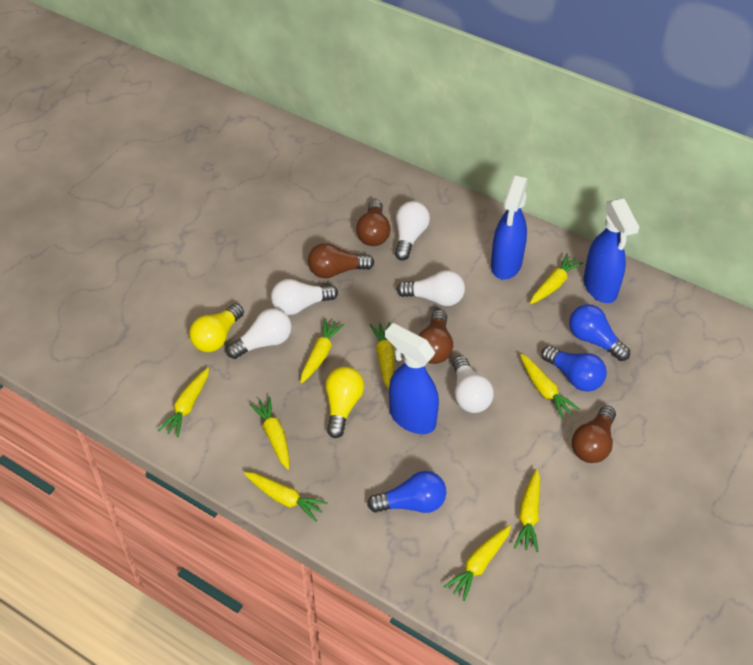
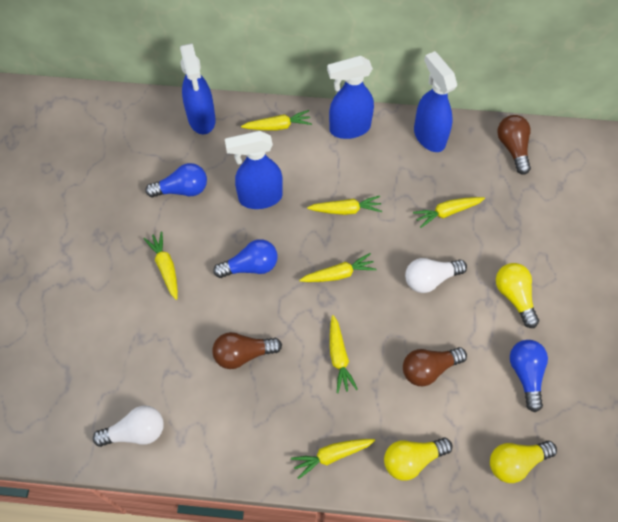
blue spray bottle: 3 -> 4
brown light bulb: 4 -> 3
white light bulb: 5 -> 2
yellow carrot: 9 -> 7
yellow light bulb: 2 -> 3

